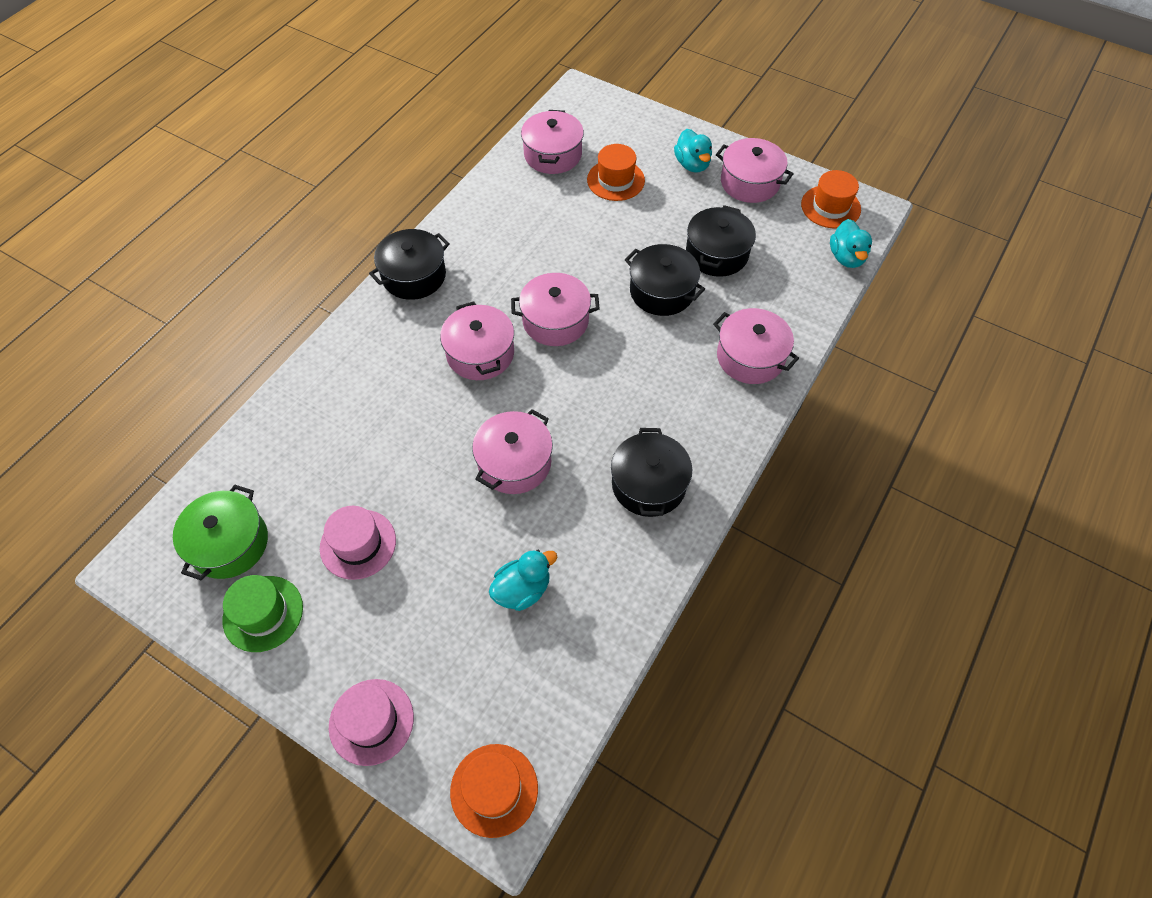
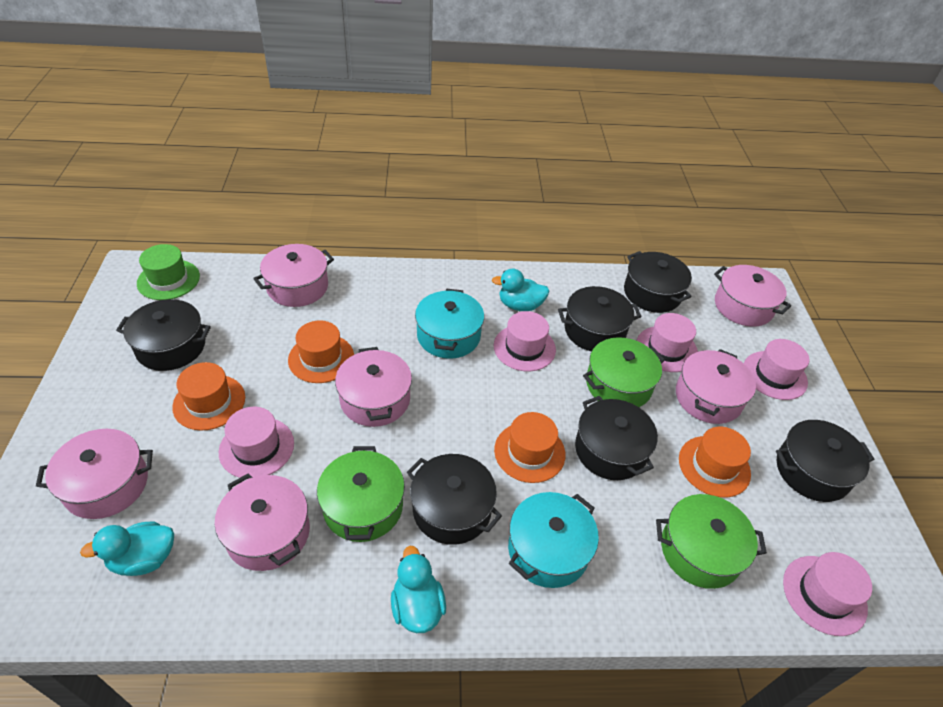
black pot: 4 -> 6
green pot: 1 -> 3
orange hat: 3 -> 4
pink hat: 2 -> 5
turquoise pot: 0 -> 2

